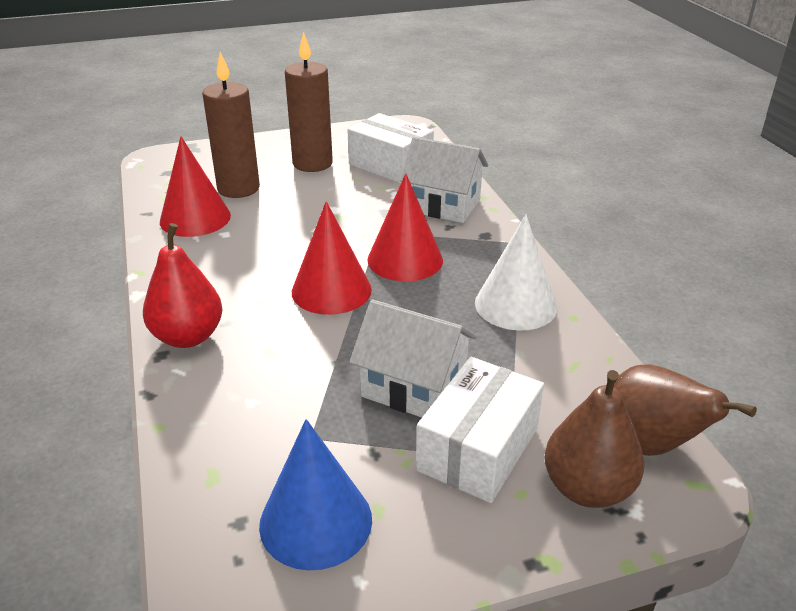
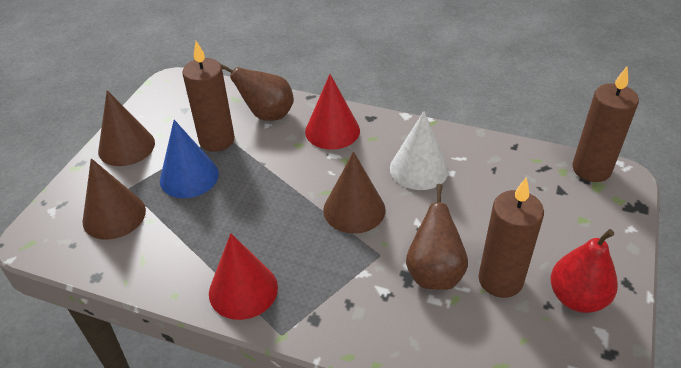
brown candle: 2 -> 3
brown cone: 0 -> 3
red cone: 3 -> 2
white box: 2 -> 0
white house: 2 -> 0

